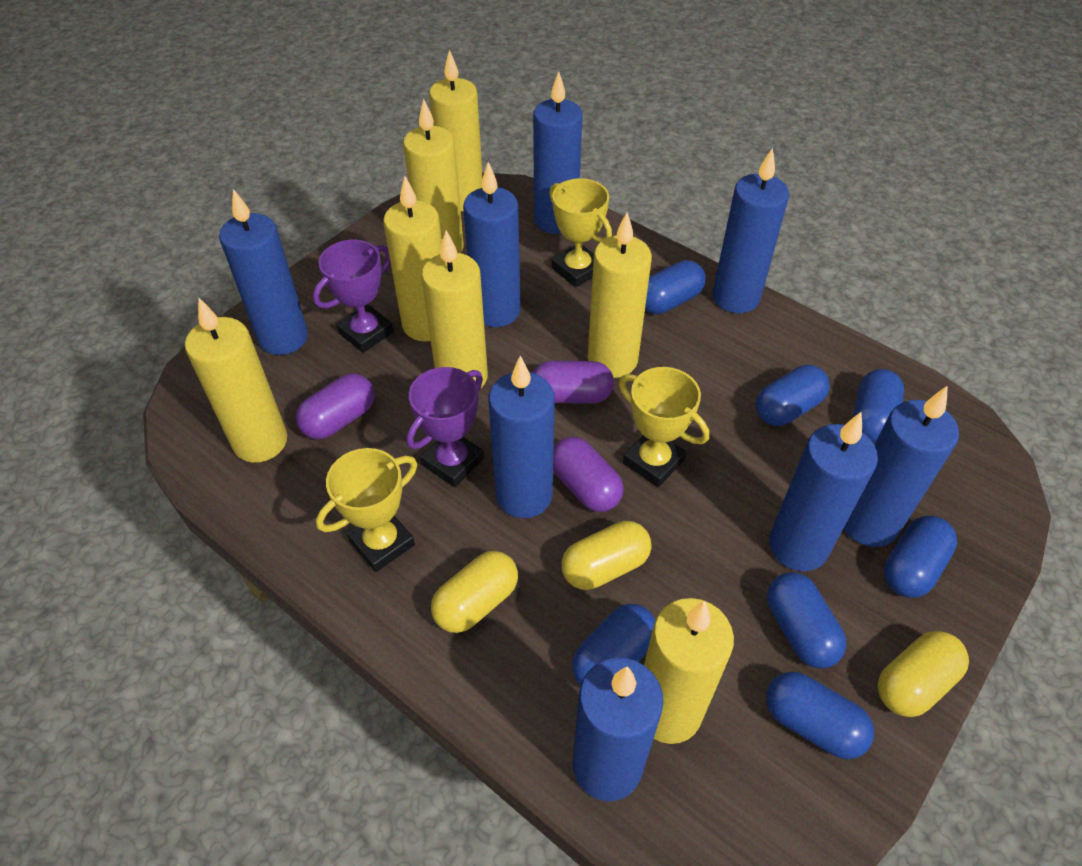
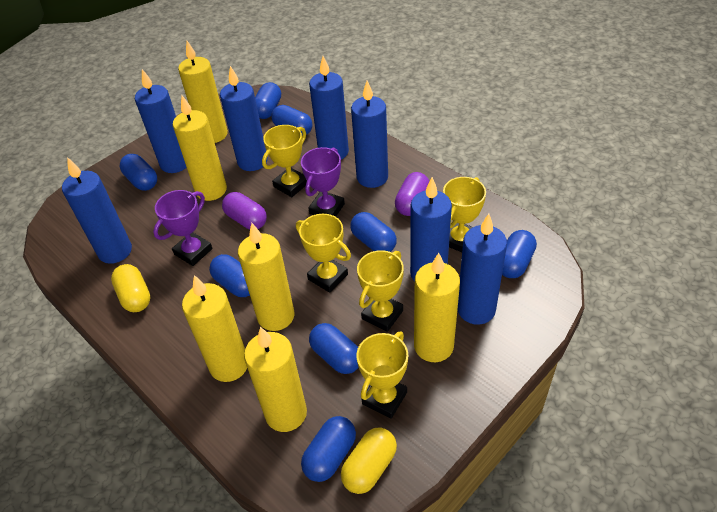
blue candle: 8 -> 7
blue capsule: 7 -> 8
purple capsule: 3 -> 2
yellow candle: 7 -> 6
yellow capsule: 3 -> 2
yellow trophy: 3 -> 5

